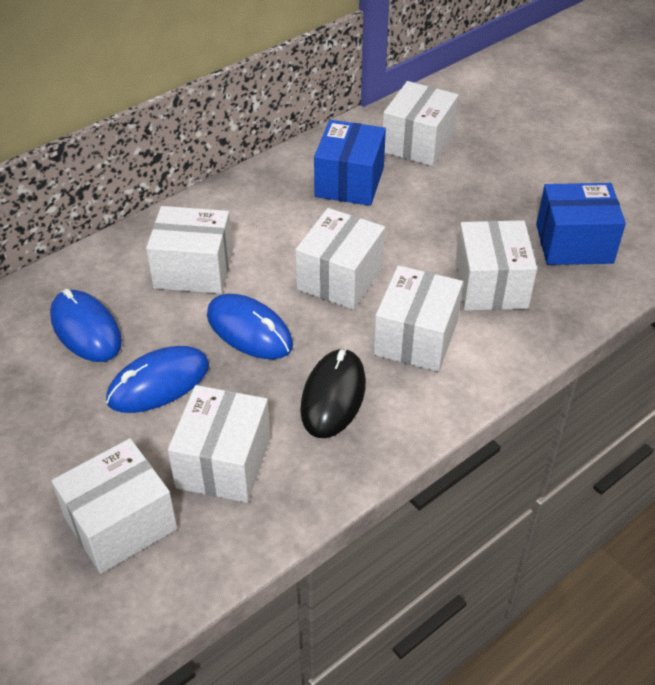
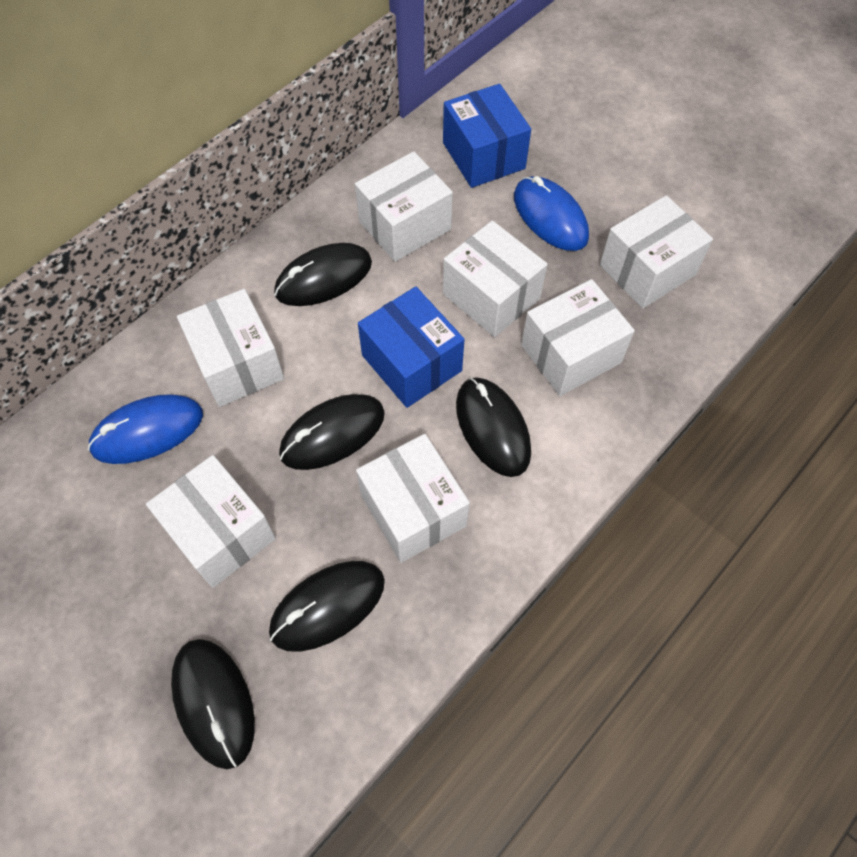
black mouse: 1 -> 5
blue mouse: 3 -> 2

